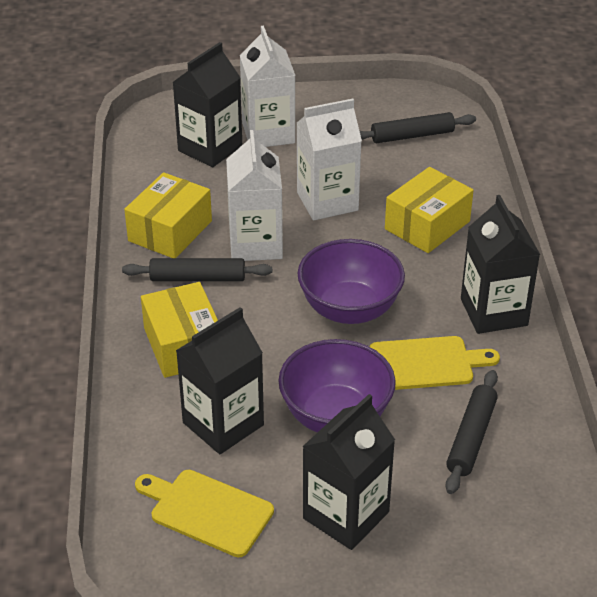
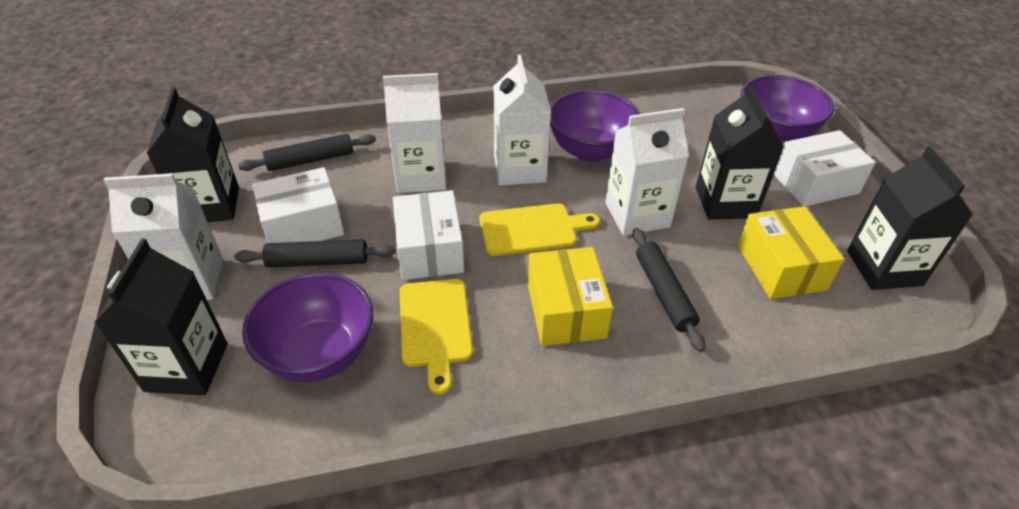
purple bowl: 2 -> 3
white box: 0 -> 3
white carton: 3 -> 4
yellow box: 3 -> 2

